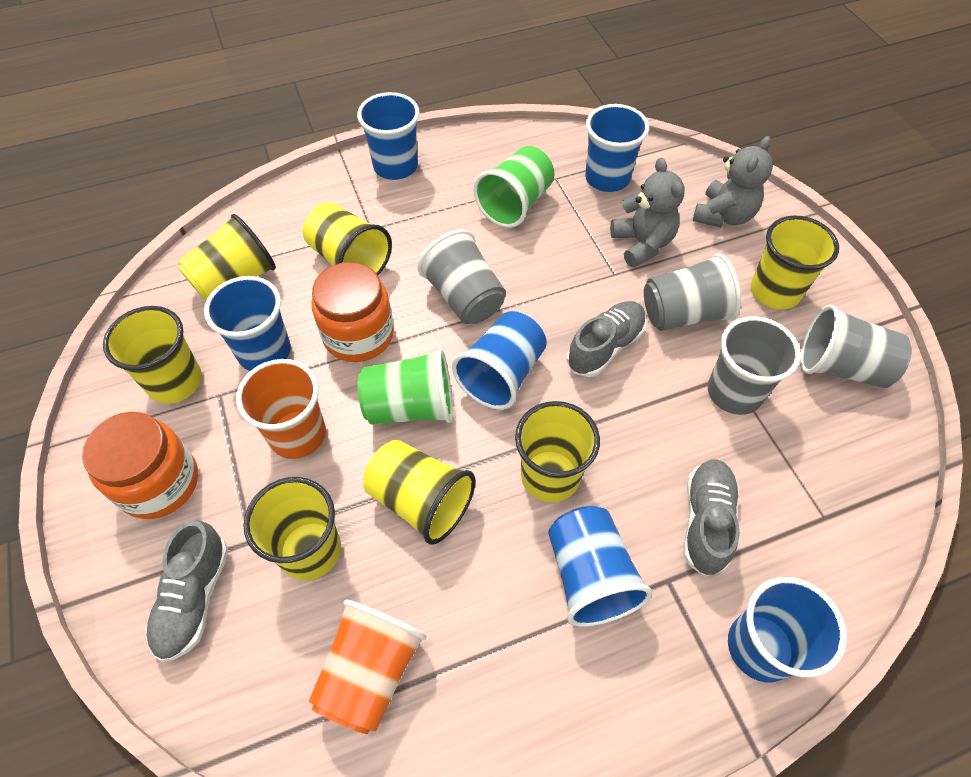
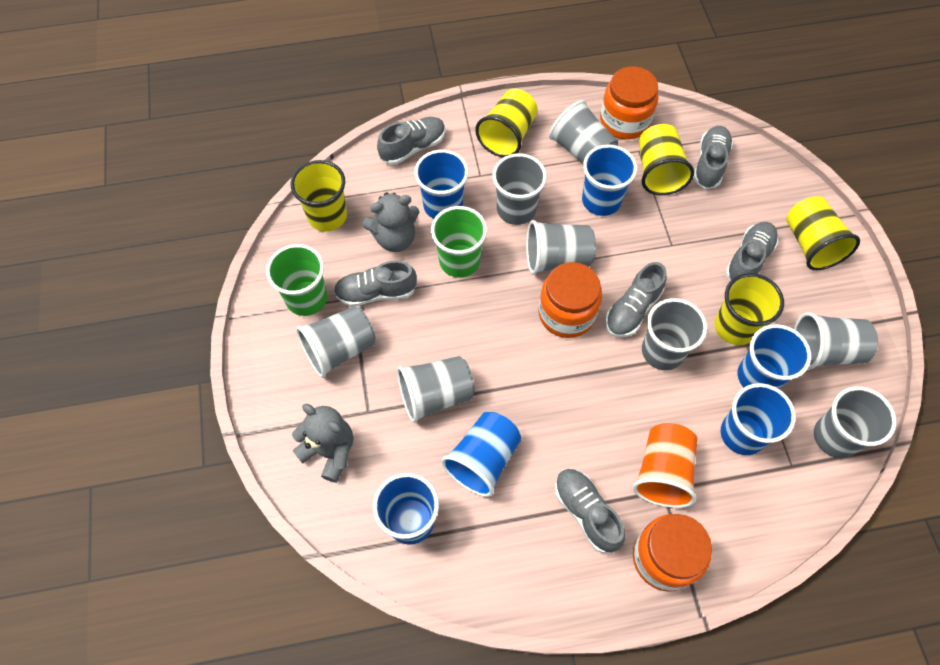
grey cup: 4 -> 8
grey shoe: 3 -> 6
orange cup: 2 -> 1
orange jar: 2 -> 3
yellow cup: 7 -> 5

